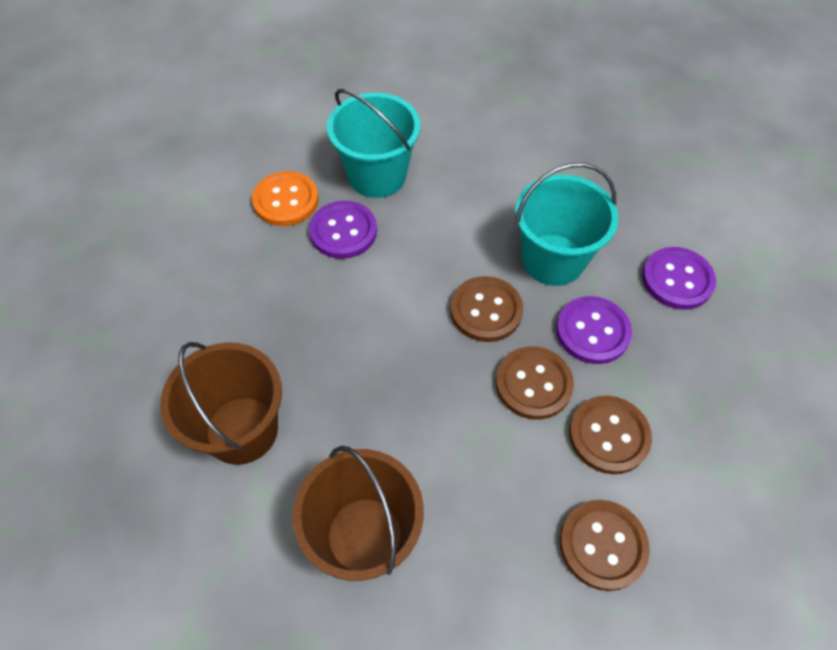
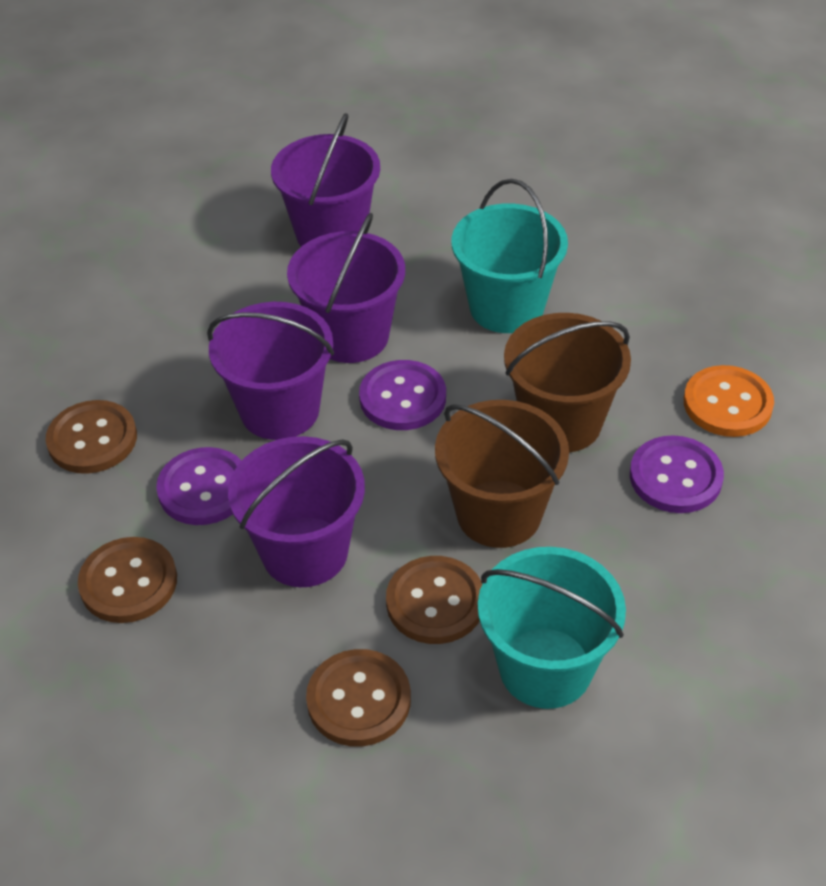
purple bucket: 0 -> 4

